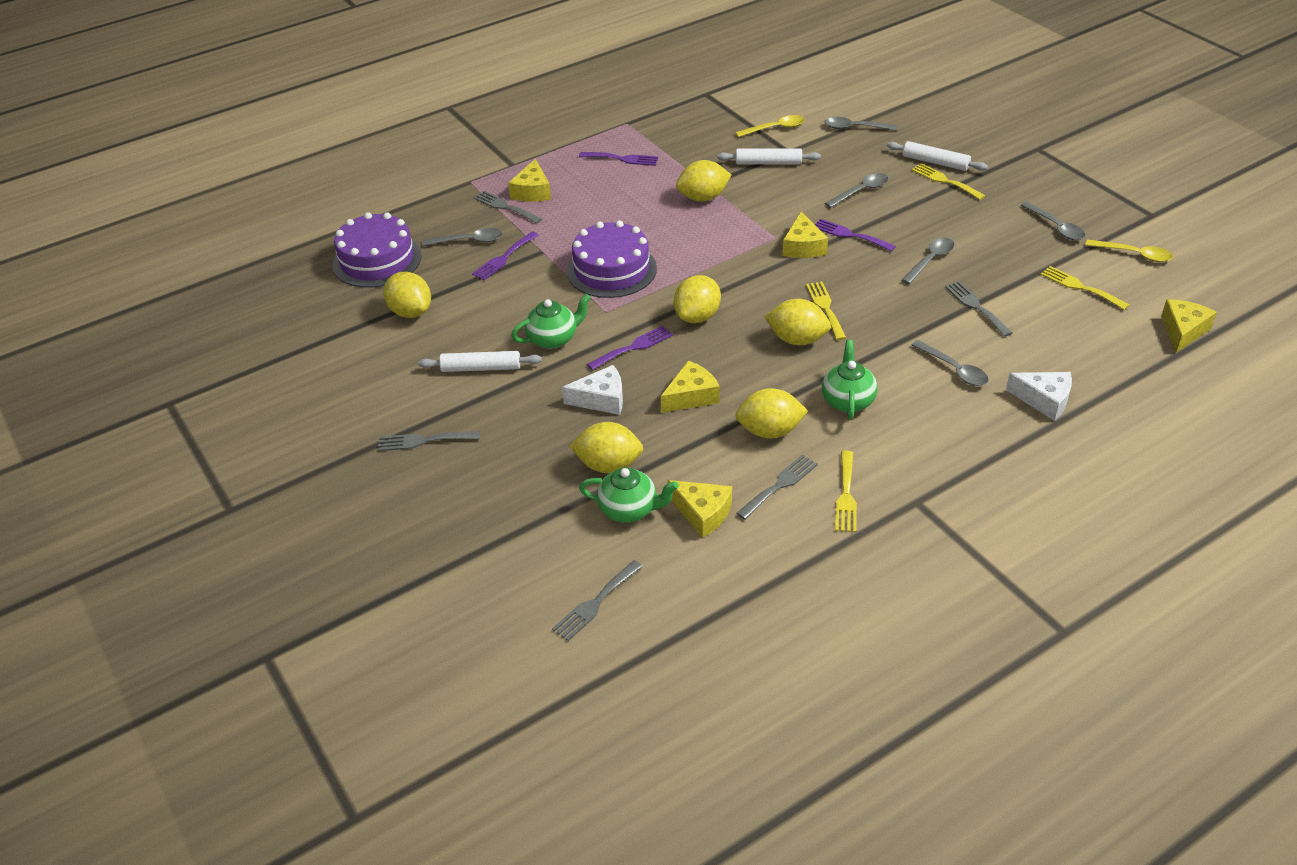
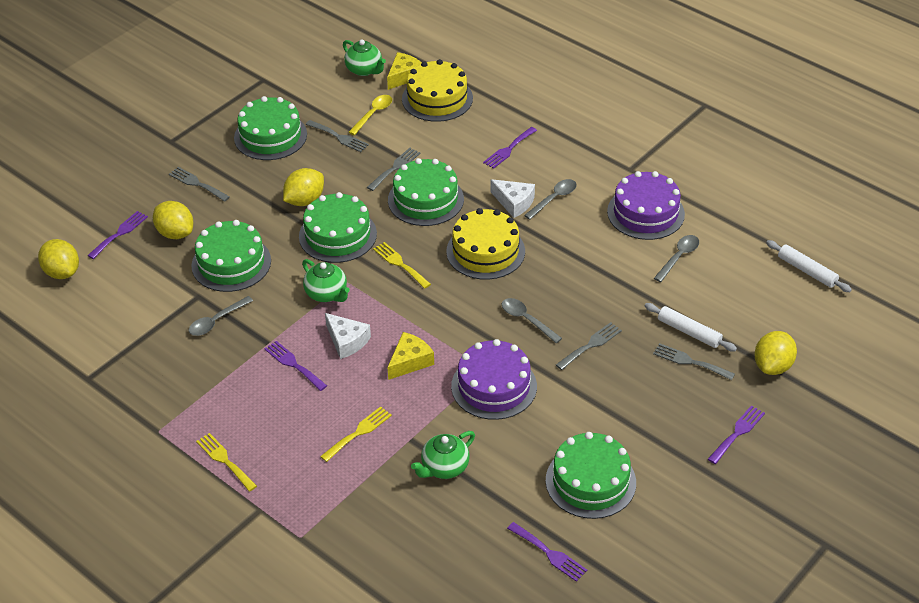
green cake: 0 -> 5
grey spoon: 6 -> 4
purple fork: 4 -> 5
white rolling pin: 3 -> 2
yellow cake: 0 -> 2
yellow cheese: 5 -> 2
yellow fork: 4 -> 3
yellow lemon: 6 -> 4
yellow spoon: 2 -> 1

